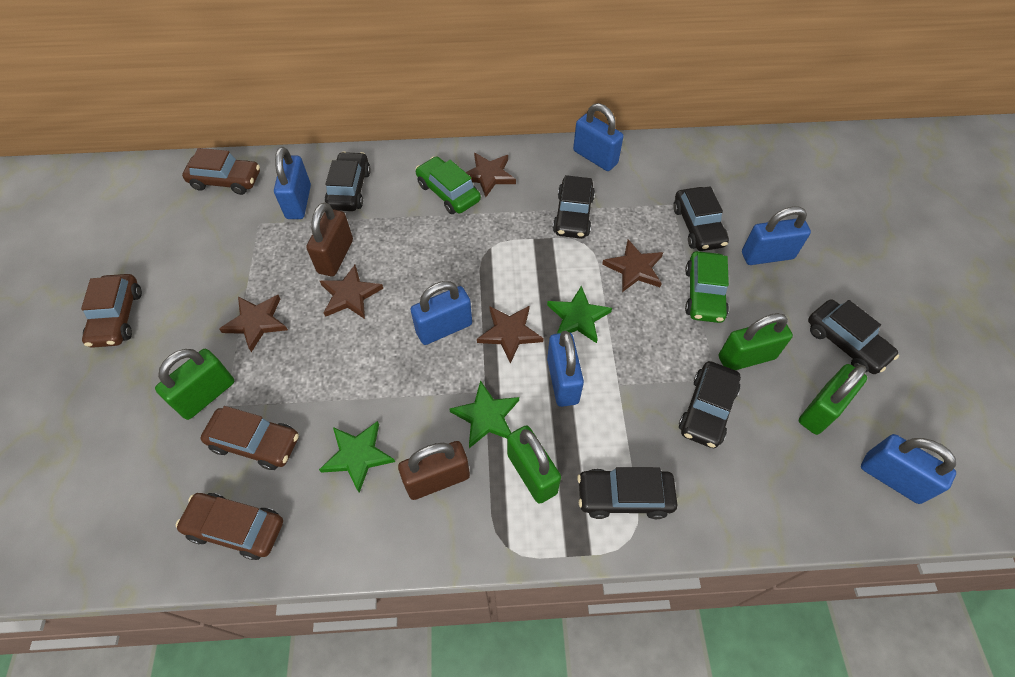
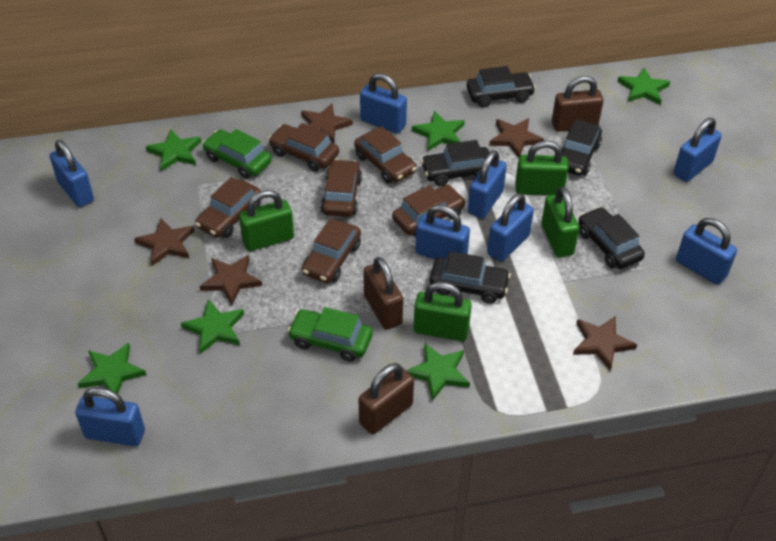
black car: 6 -> 5
blue padlock: 6 -> 8
brown car: 4 -> 6
brown padlock: 2 -> 3
green star: 3 -> 6

